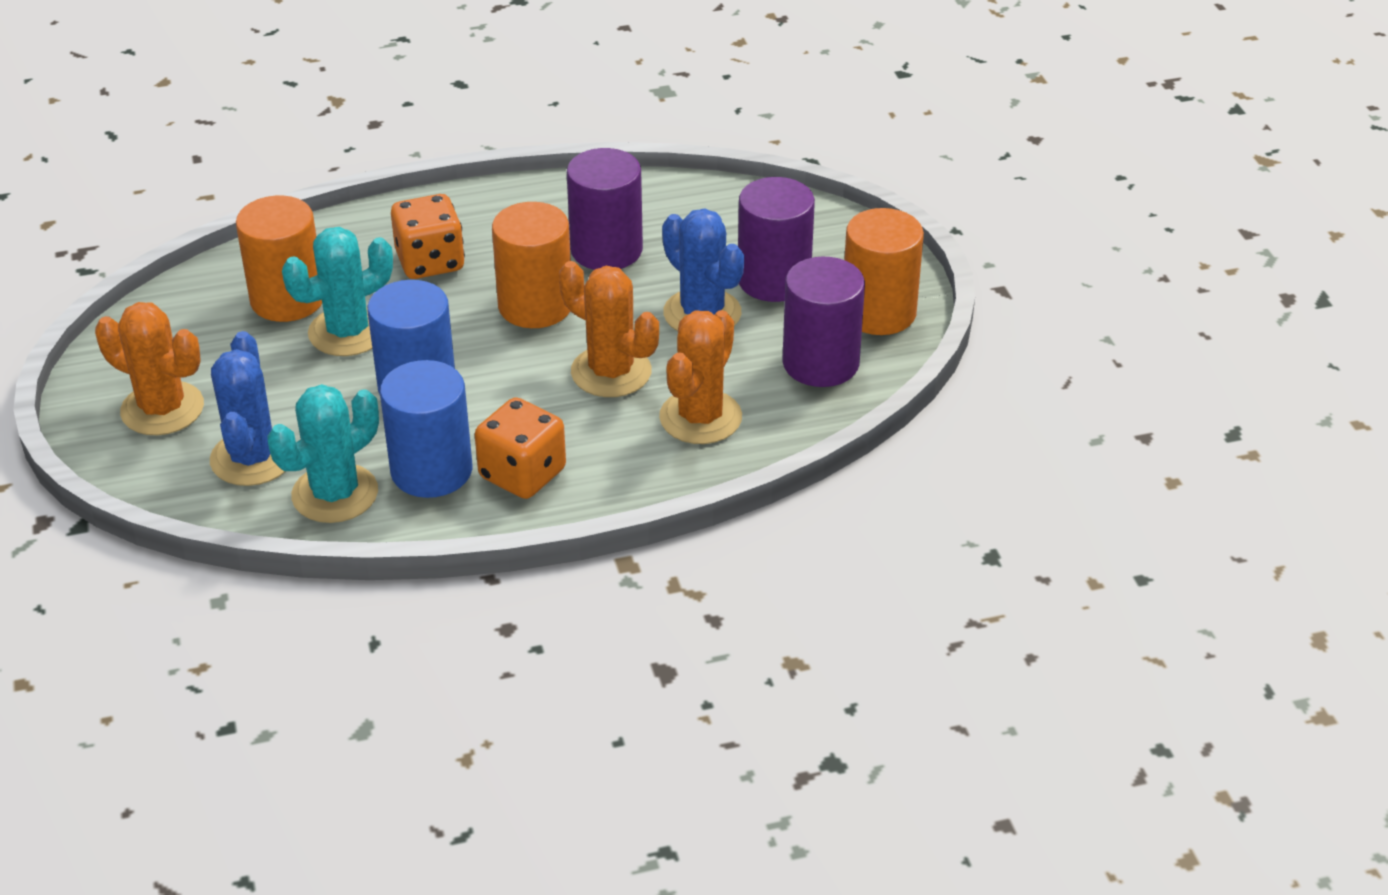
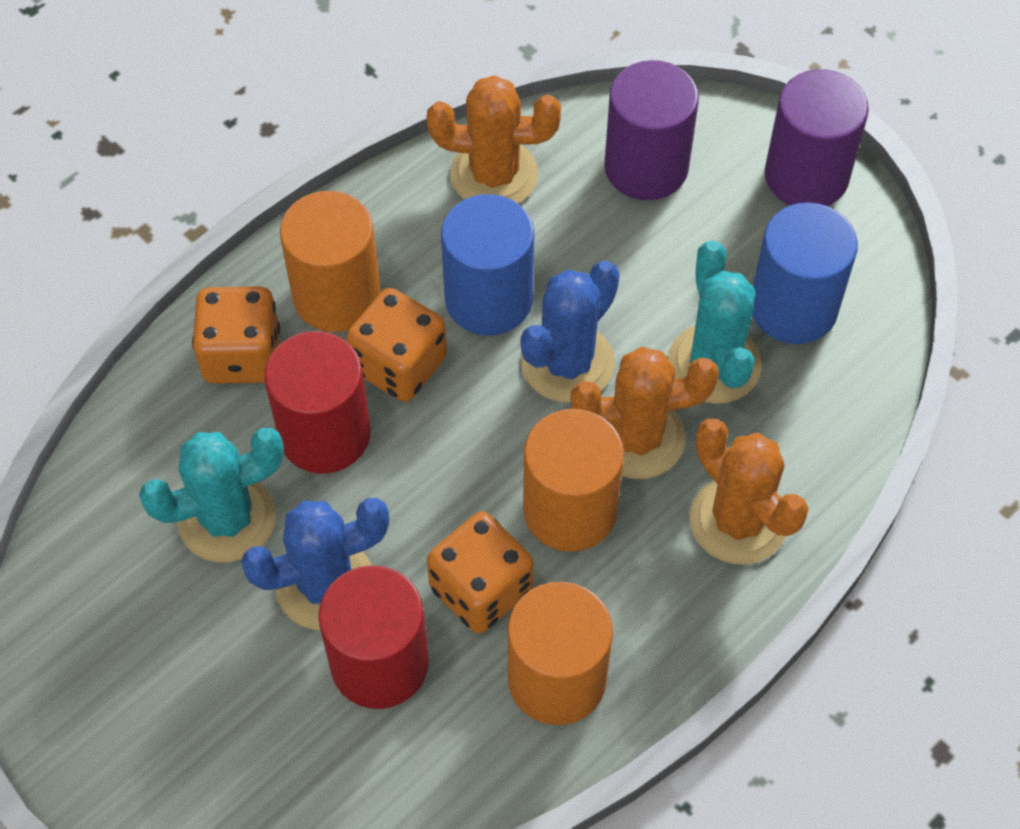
orange dice: 2 -> 3
purple cylinder: 3 -> 2
red cylinder: 0 -> 2

